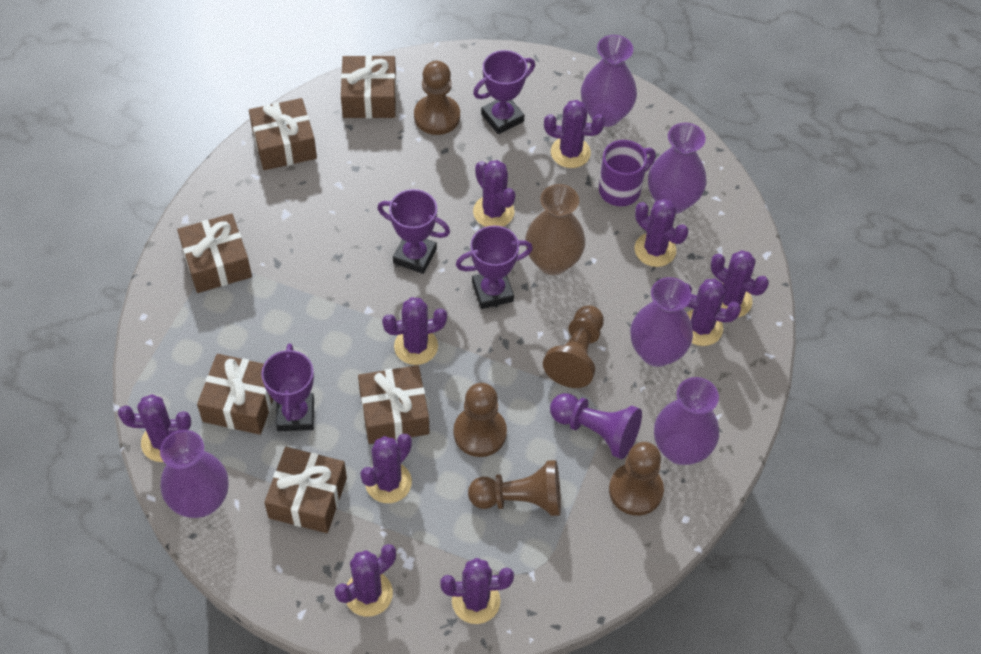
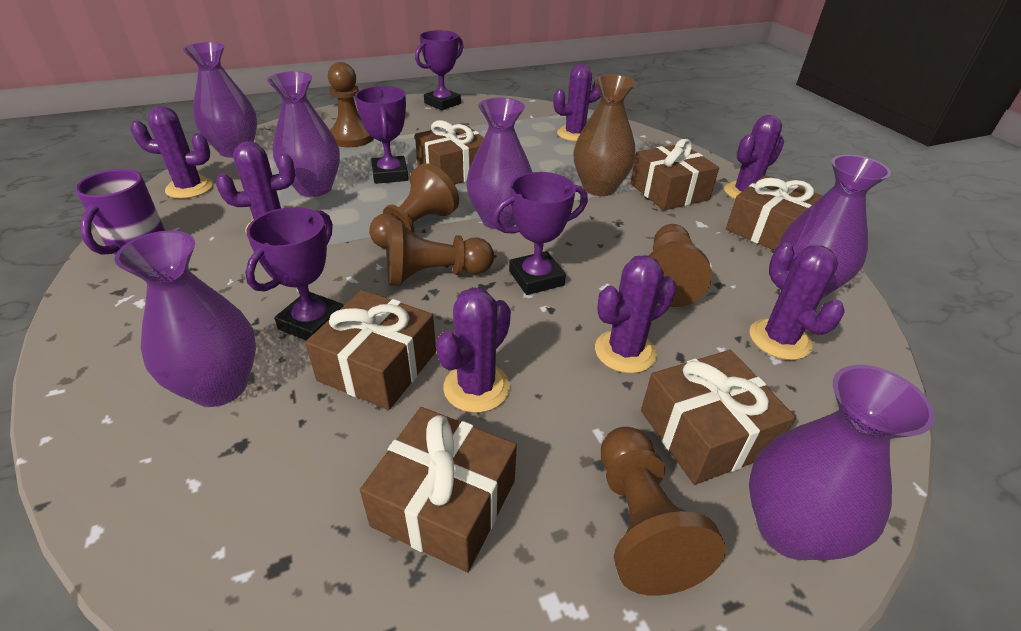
purple cactus: 10 -> 7
purple pawn: 1 -> 0
purple vase: 5 -> 6

